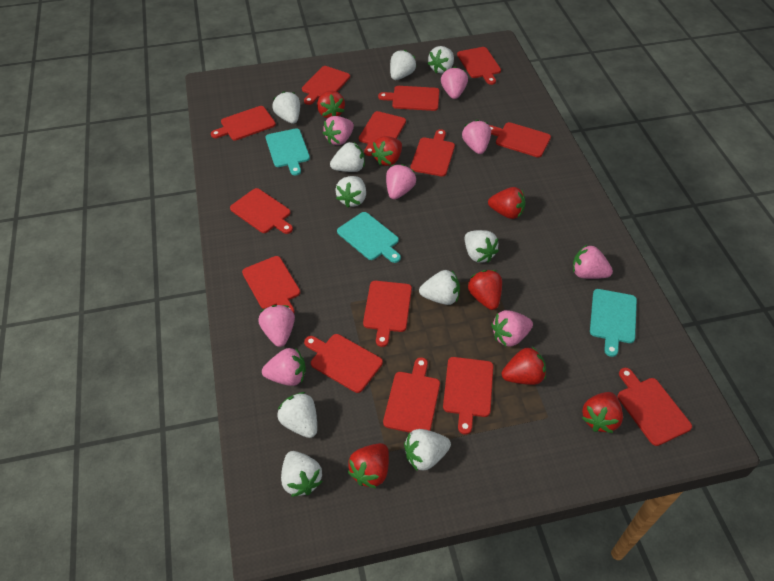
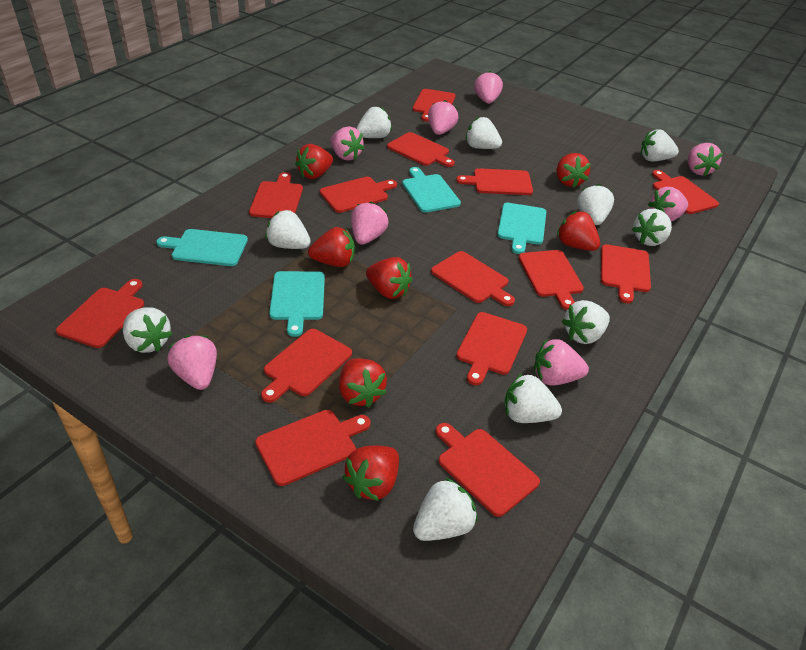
turquoise cutting board: 3 -> 4

